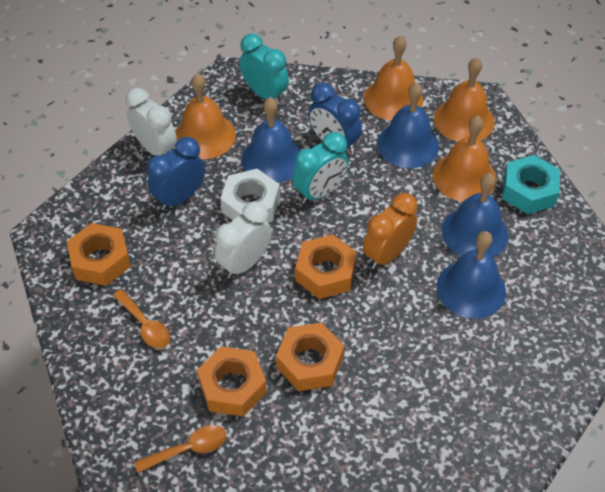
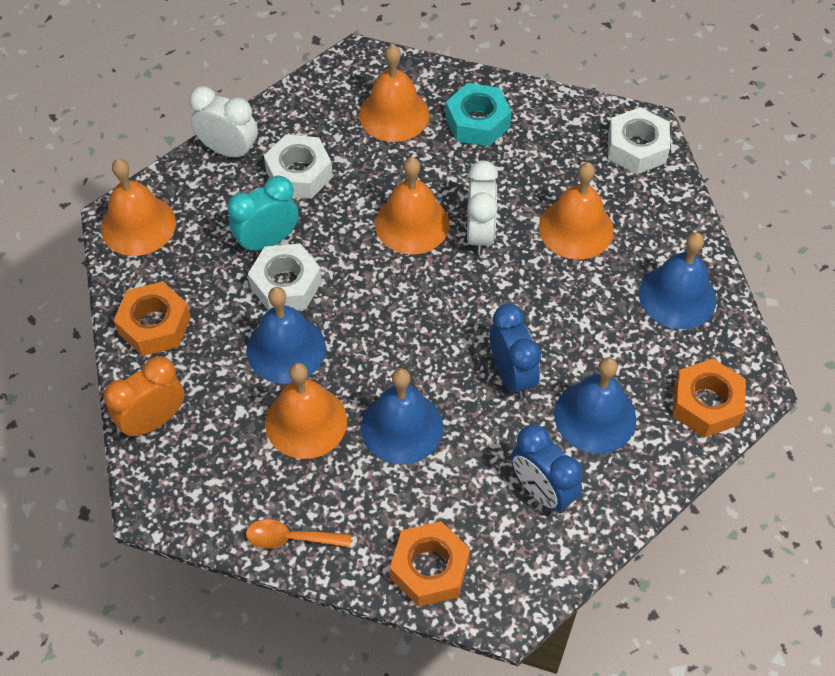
orange bell: 4 -> 5
orange nut: 4 -> 3
orange spoon: 2 -> 1
turquoise clock: 2 -> 1
white nut: 1 -> 3

